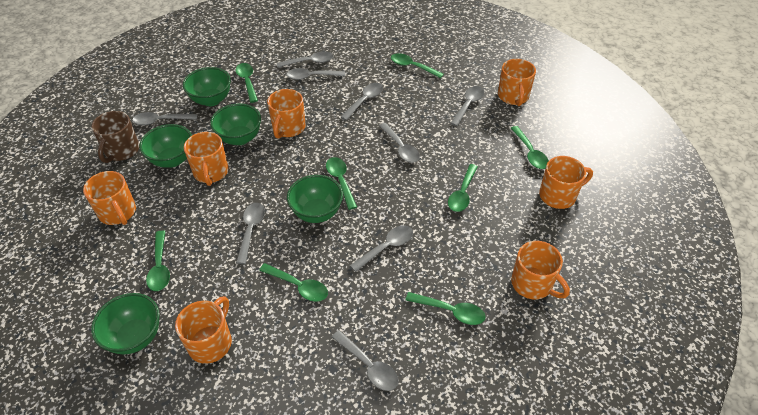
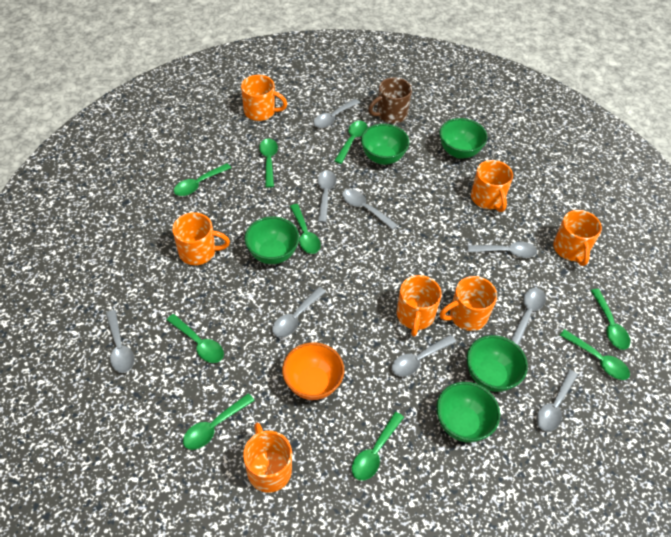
green spoon: 8 -> 9
orange bowl: 0 -> 1

